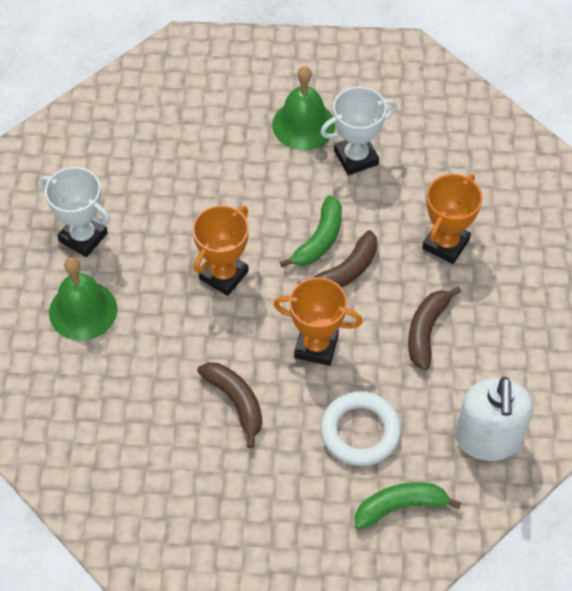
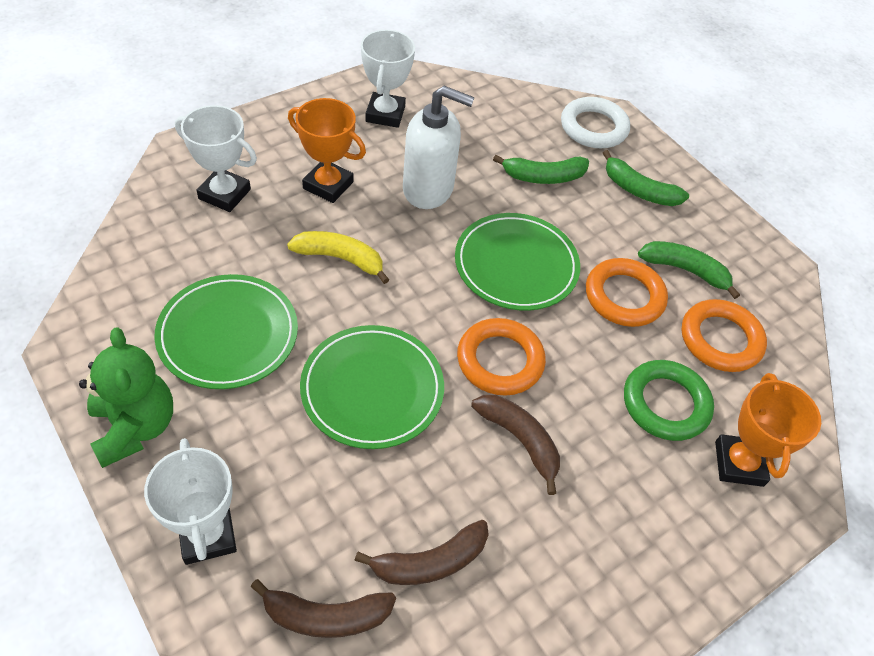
green banana: 2 -> 3
green bell: 2 -> 0
green plate: 0 -> 3
green ring: 0 -> 1
green teddy bear: 0 -> 1
orange ring: 0 -> 3
orange trophy: 3 -> 2
white trophy: 2 -> 3
yellow banana: 0 -> 1

